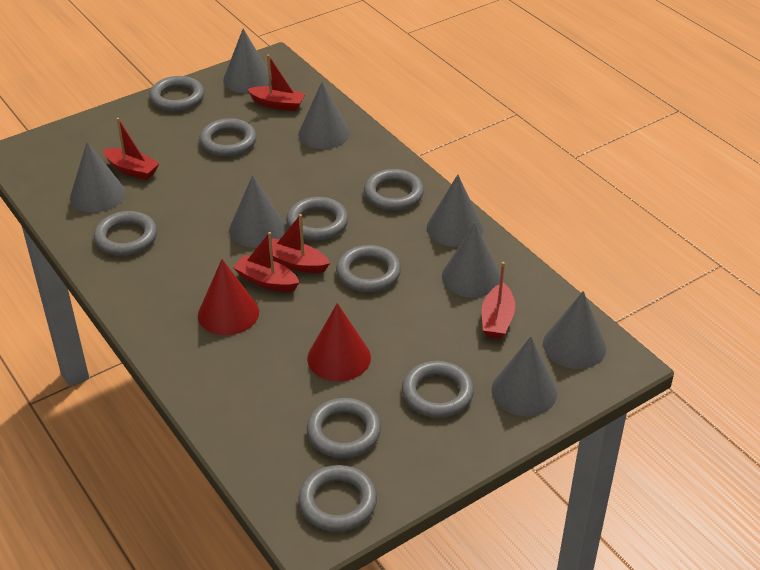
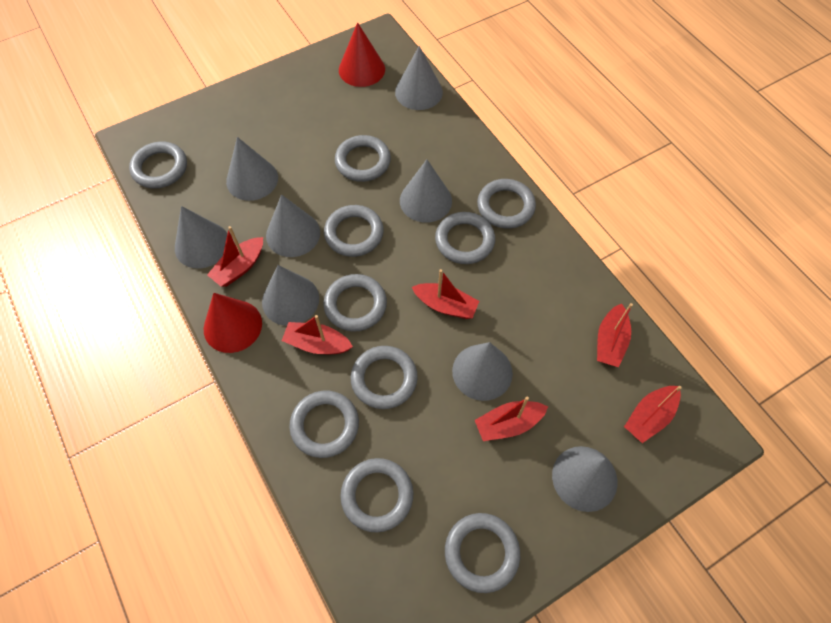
grey ring: 9 -> 10
red boat: 5 -> 6

